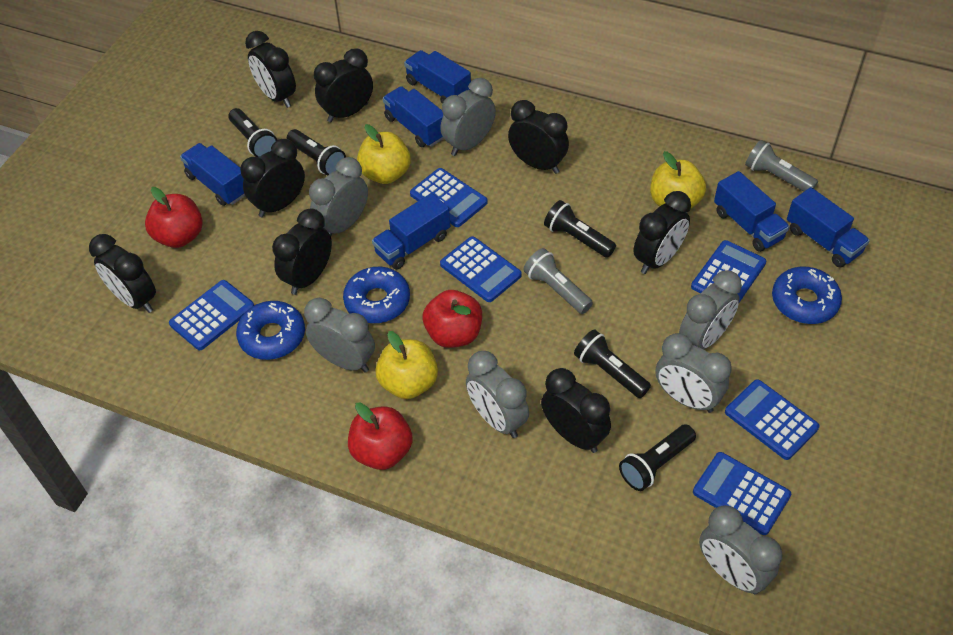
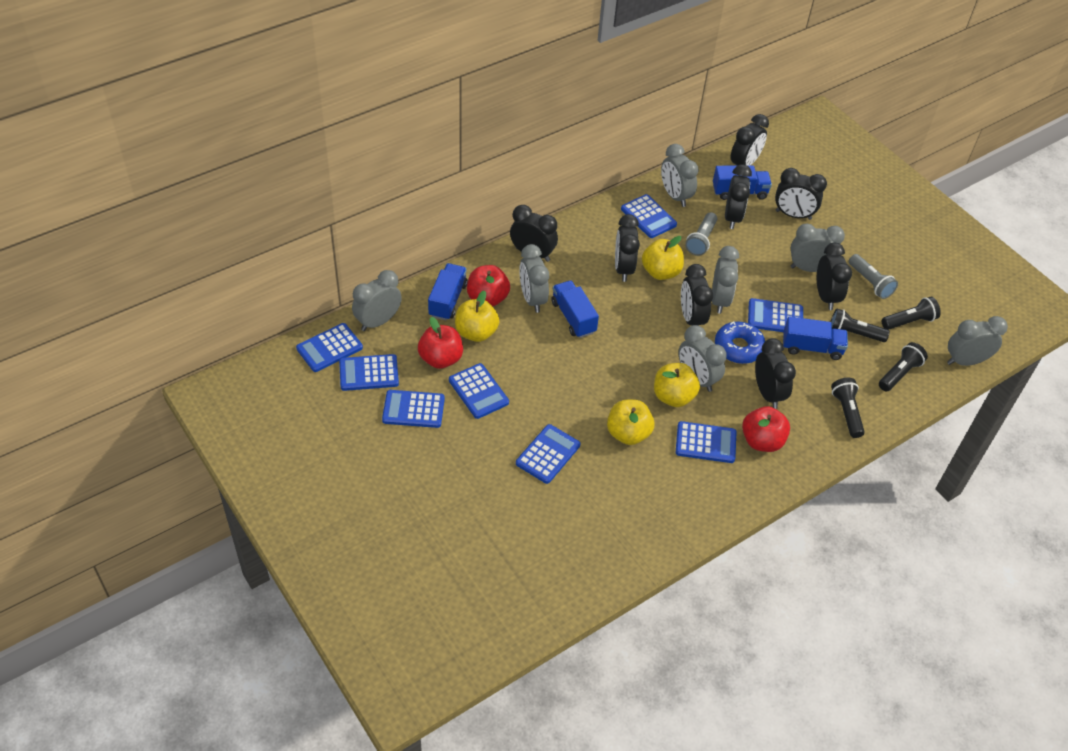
black flashlight: 5 -> 4
blue calculator: 6 -> 8
blue donut: 3 -> 1
blue truck: 6 -> 4
yellow apple: 3 -> 4

